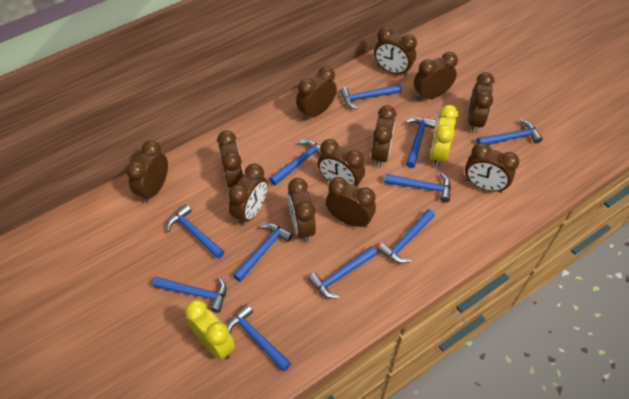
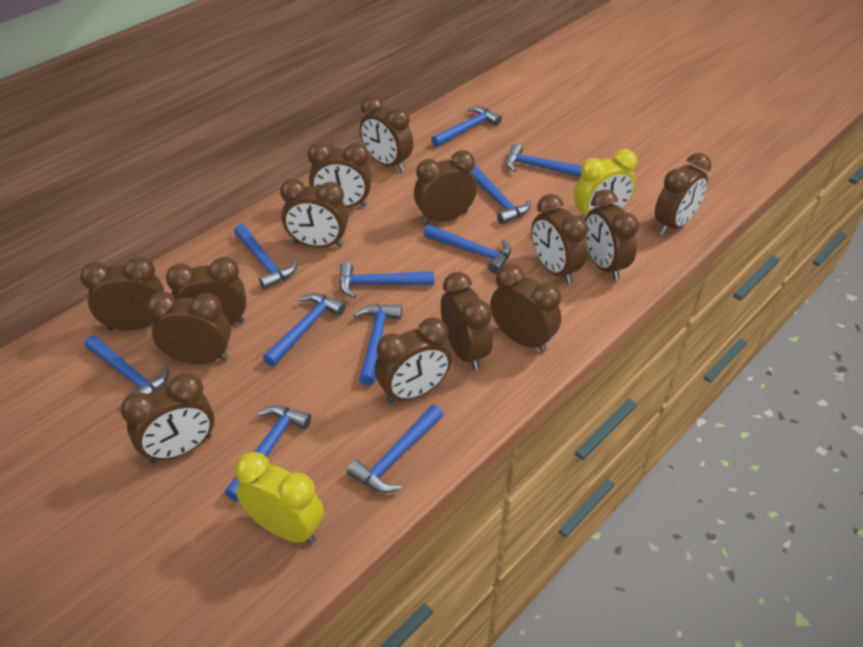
brown clock: 12 -> 14

